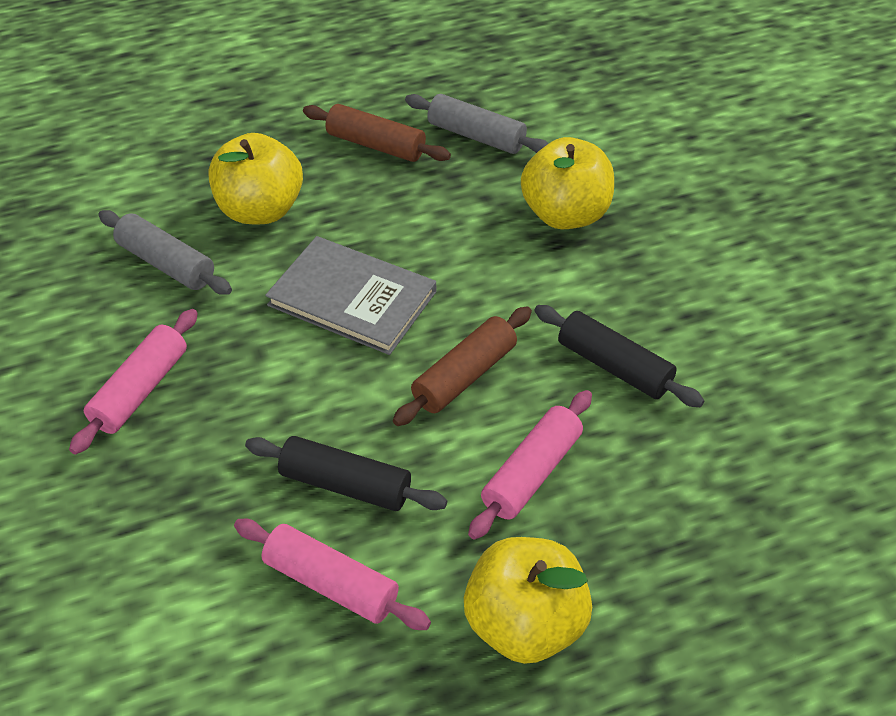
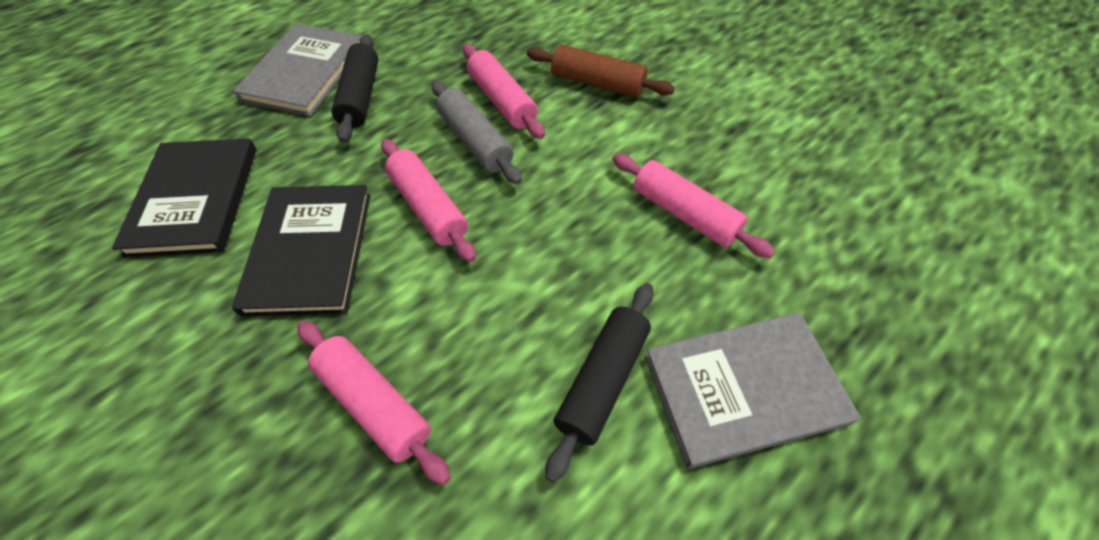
black book: 0 -> 2
brown rolling pin: 2 -> 1
grey book: 1 -> 2
grey rolling pin: 2 -> 1
pink rolling pin: 3 -> 4
yellow apple: 3 -> 0

